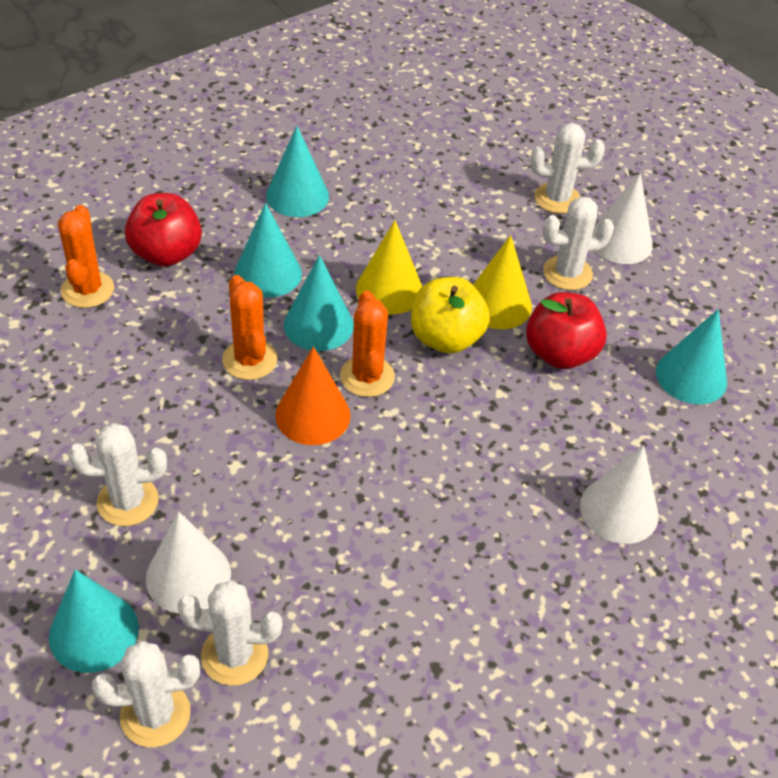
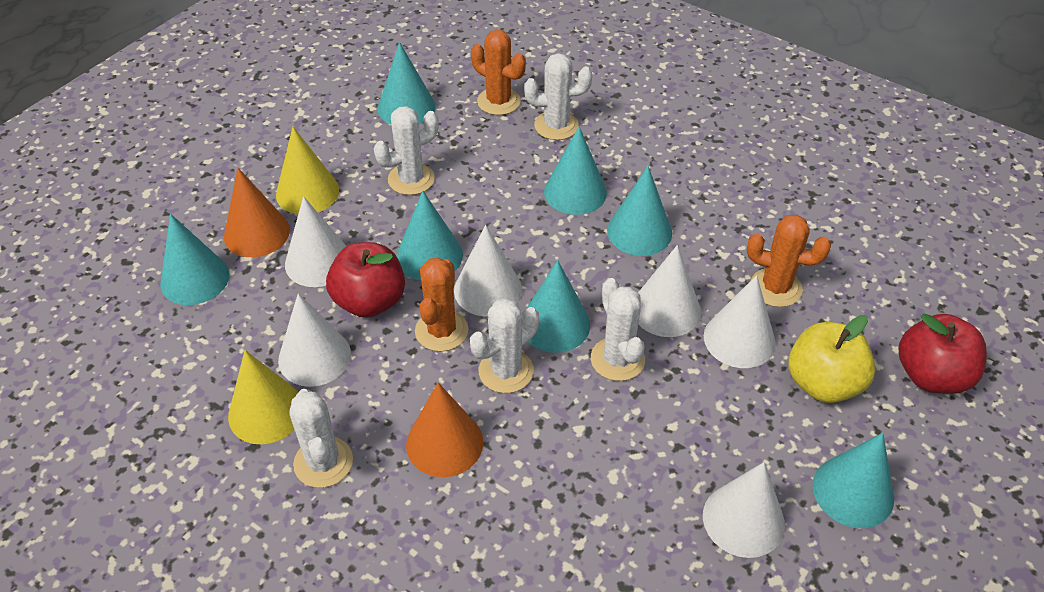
orange cone: 1 -> 2
turquoise cone: 5 -> 7
white cone: 3 -> 6

